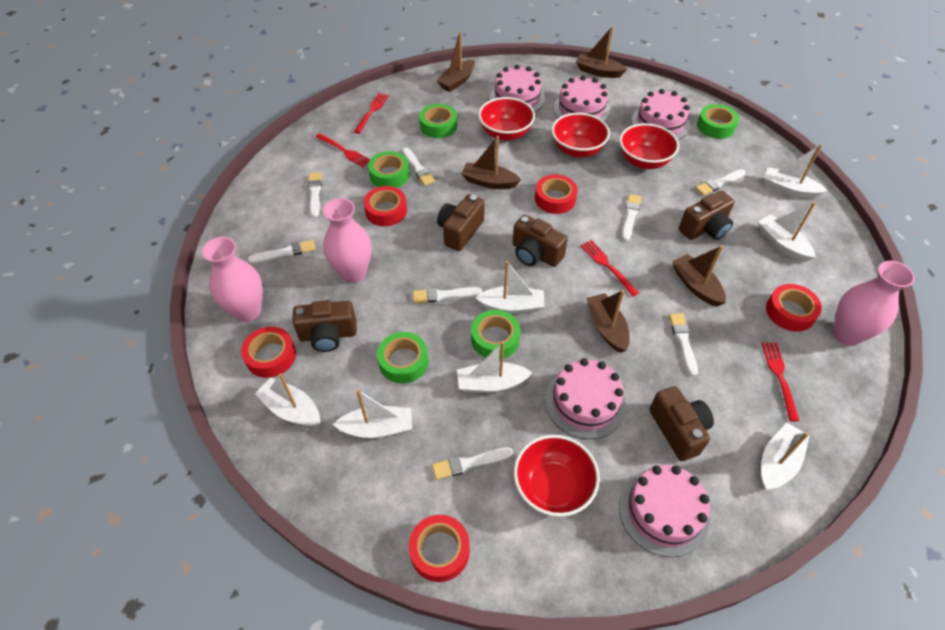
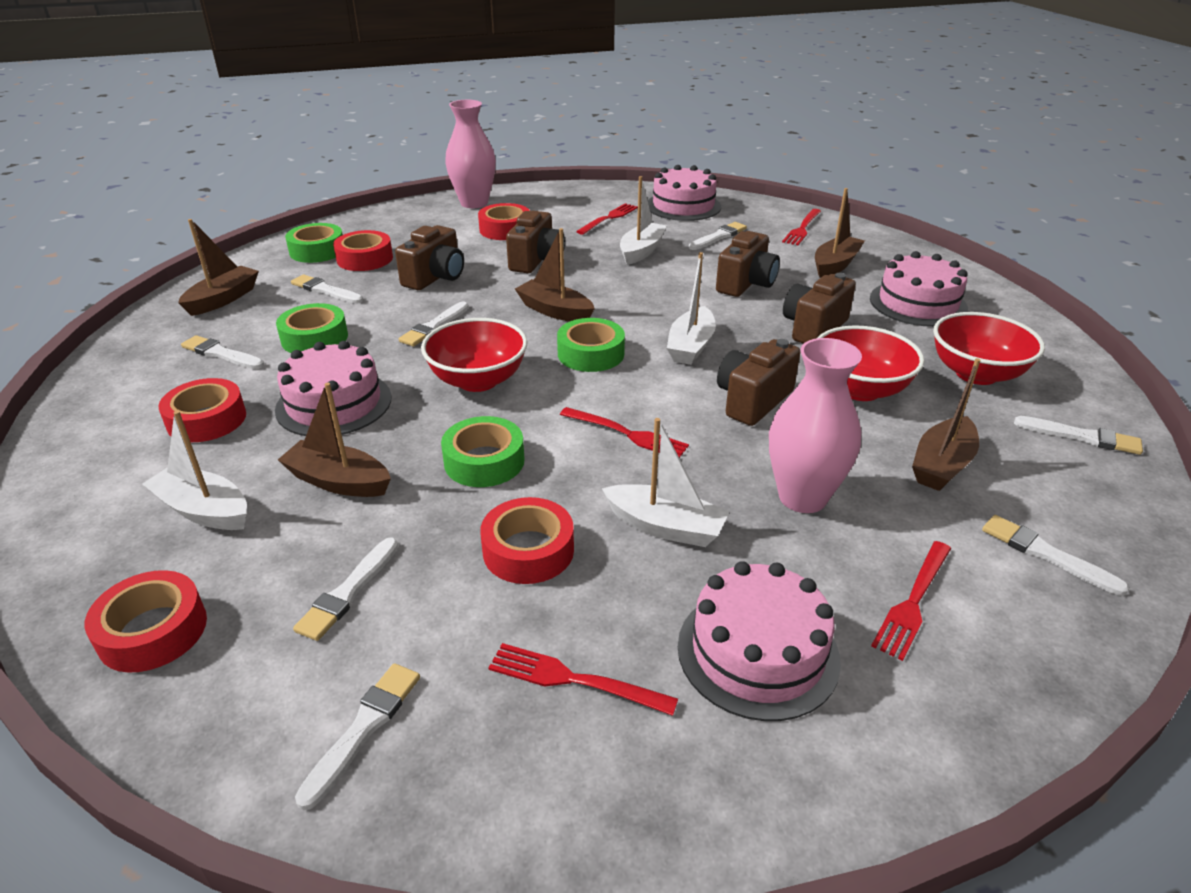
green tape: 5 -> 4
pink cake: 5 -> 4
pink vase: 3 -> 2
red bowl: 4 -> 3
red fork: 4 -> 5
white boat: 7 -> 4

